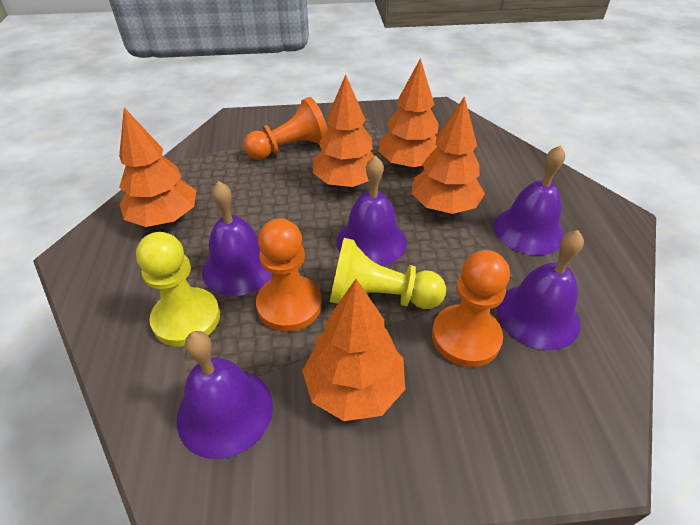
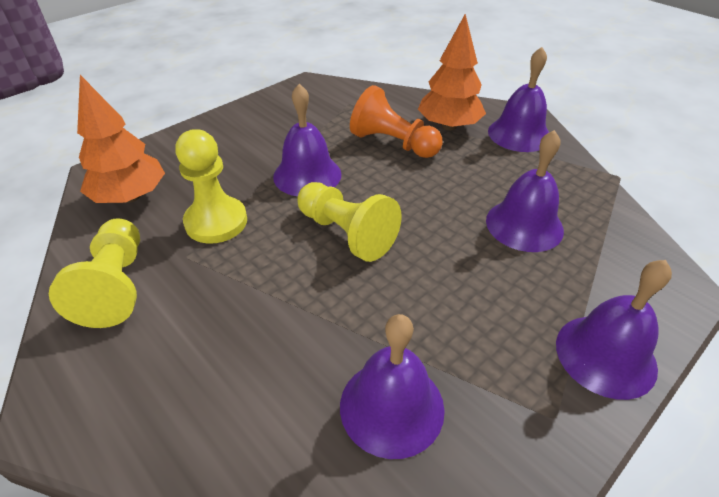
orange pawn: 3 -> 1
orange tree: 5 -> 2
yellow pawn: 2 -> 3

